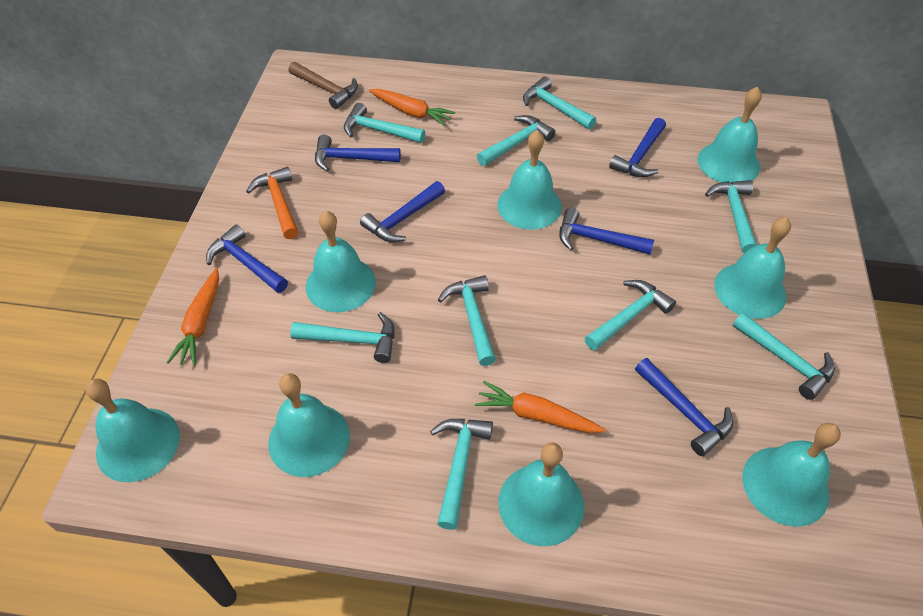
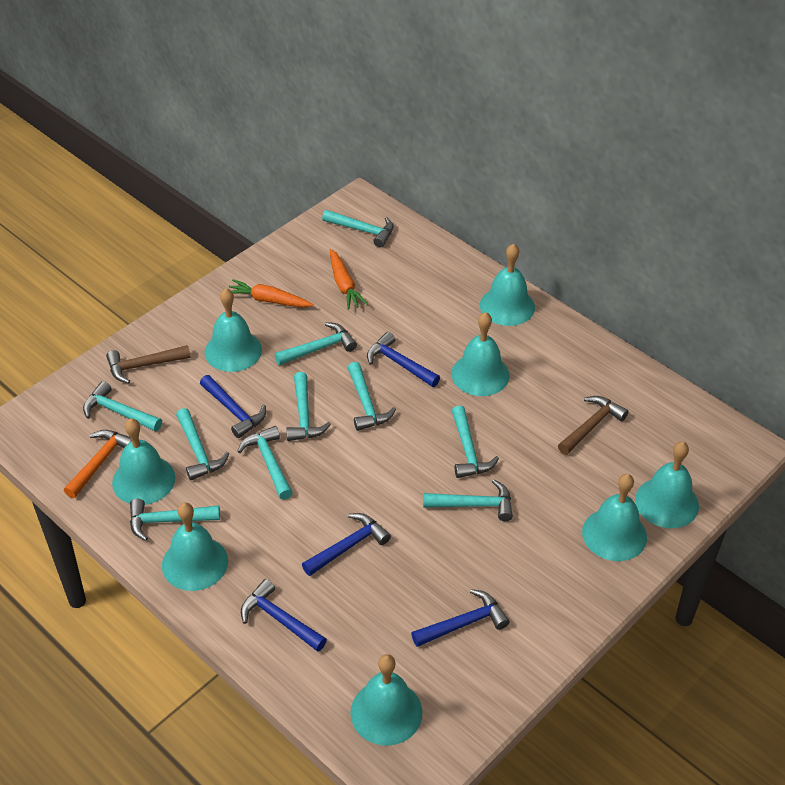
blue hammer: 6 -> 5
brown hammer: 1 -> 2
orange carrot: 3 -> 2
turquoise hammer: 9 -> 10

